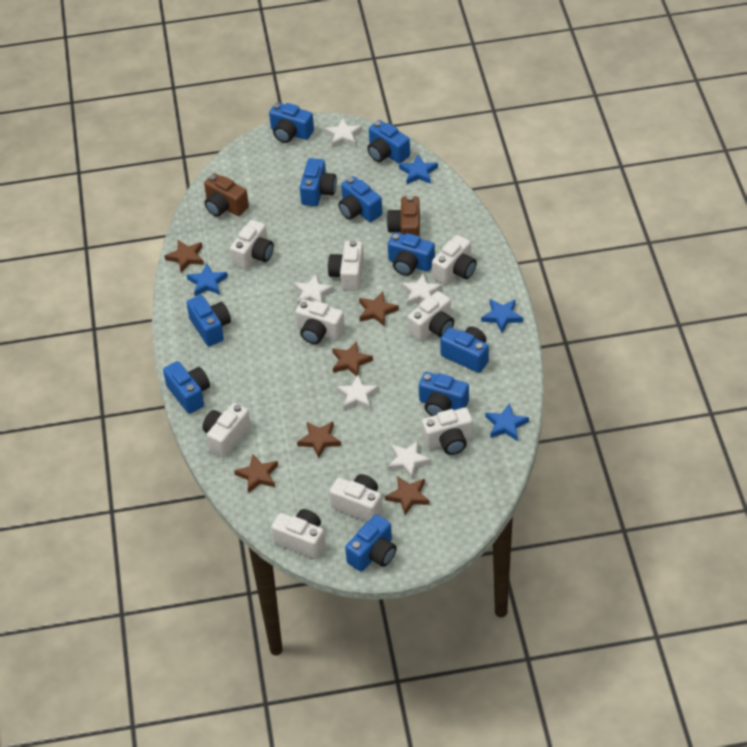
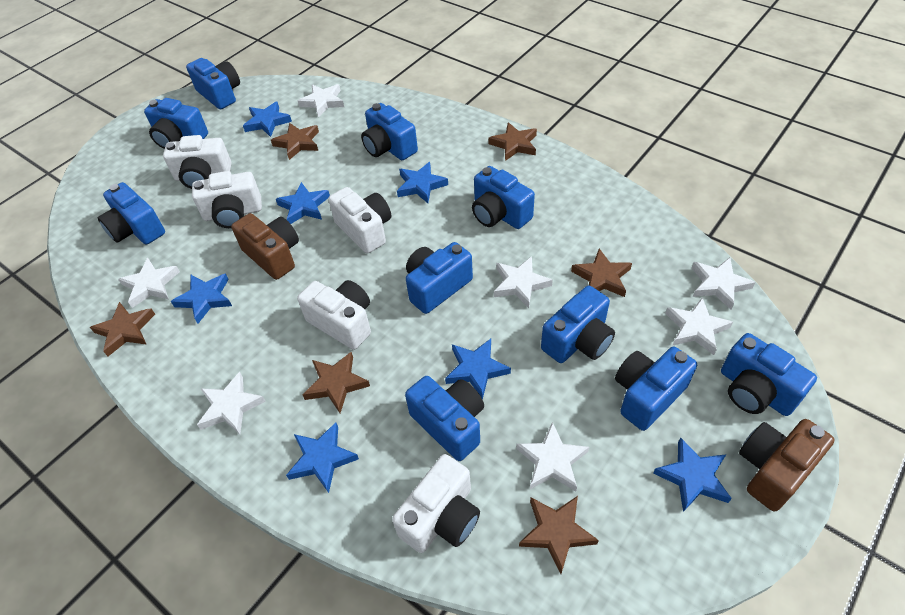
blue star: 4 -> 7
white camera: 9 -> 5
white star: 5 -> 7

